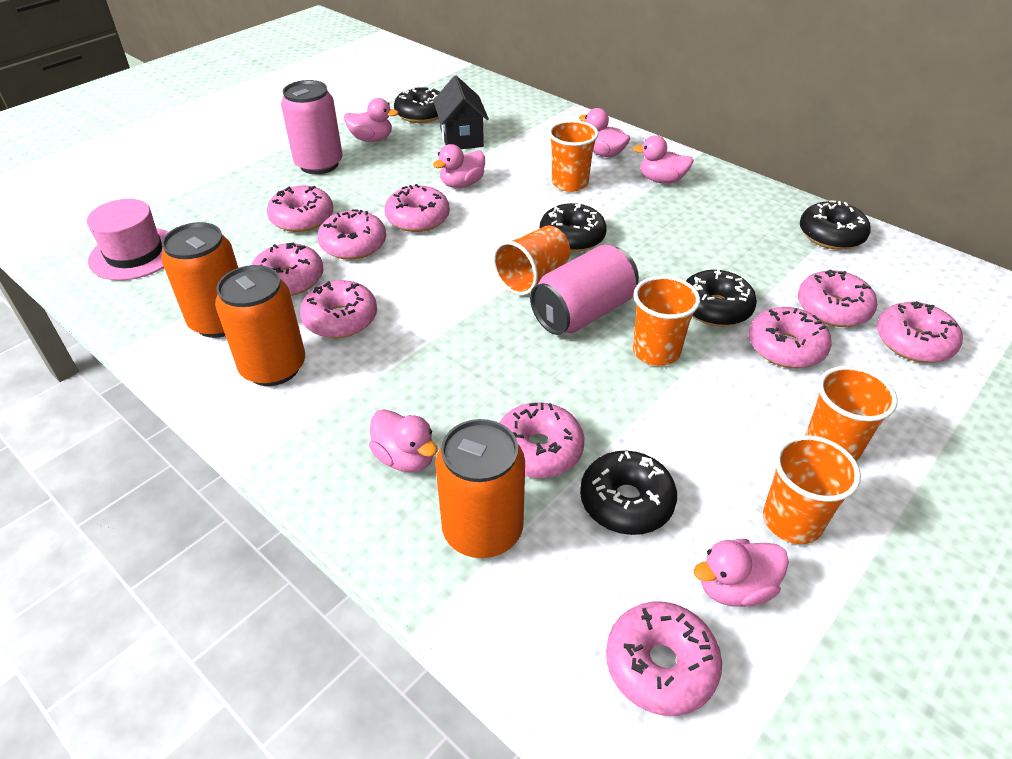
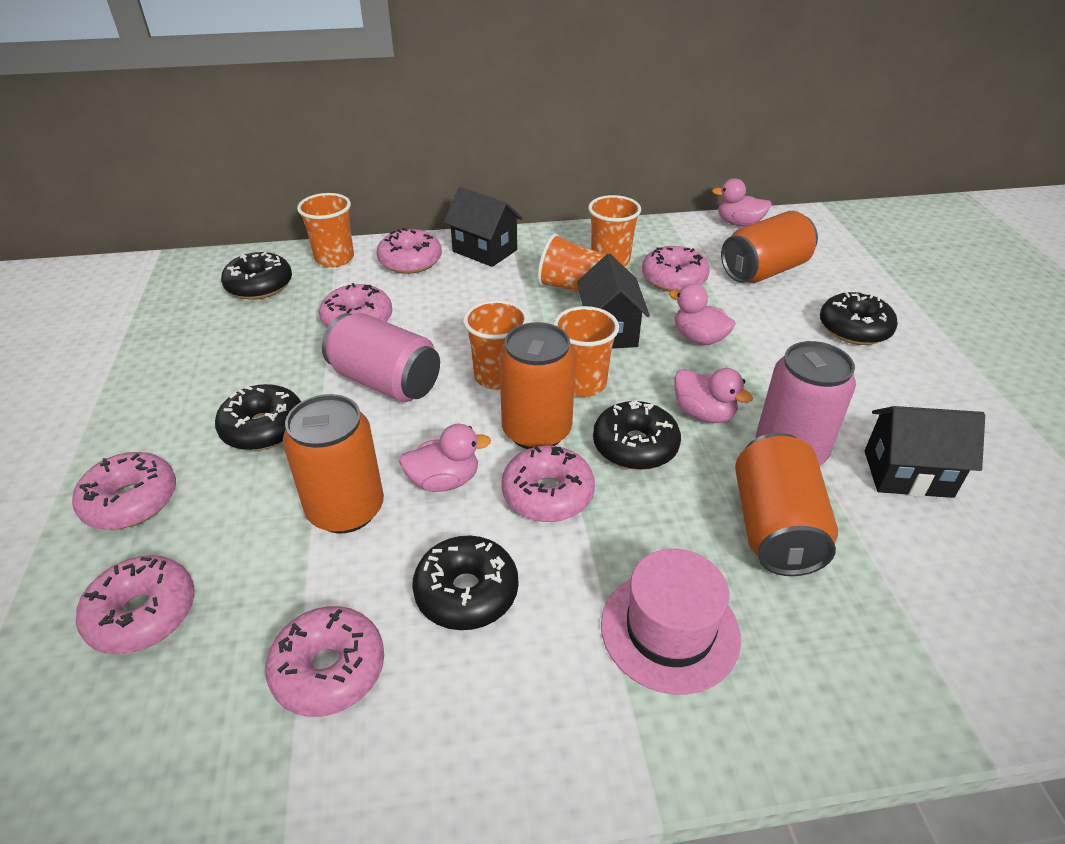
black house: 1 -> 3
orange can: 3 -> 4
pink donut: 10 -> 7
pink duck: 6 -> 4

